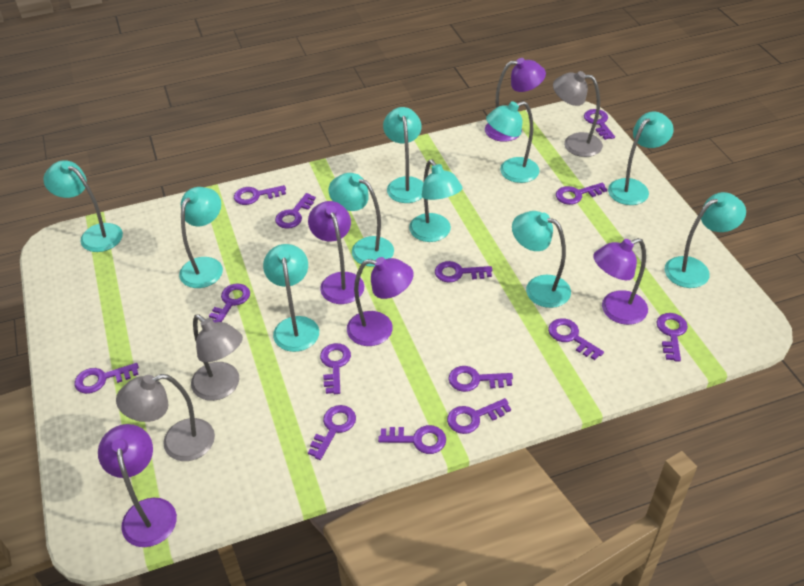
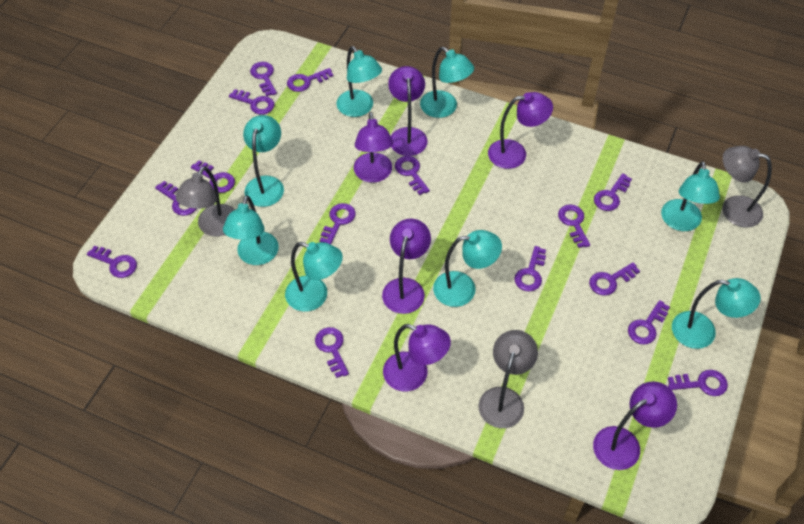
purple key: 14 -> 15
purple lamp: 5 -> 6
turquoise lamp: 10 -> 8

